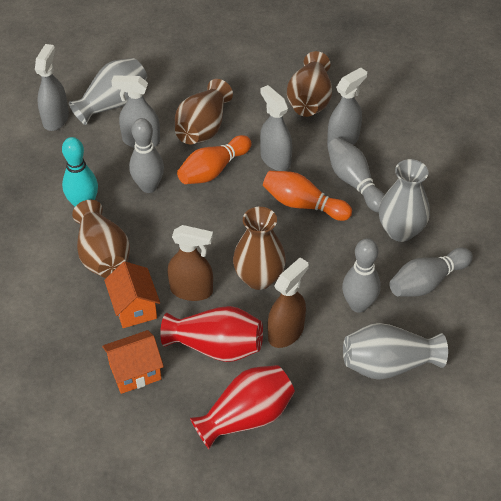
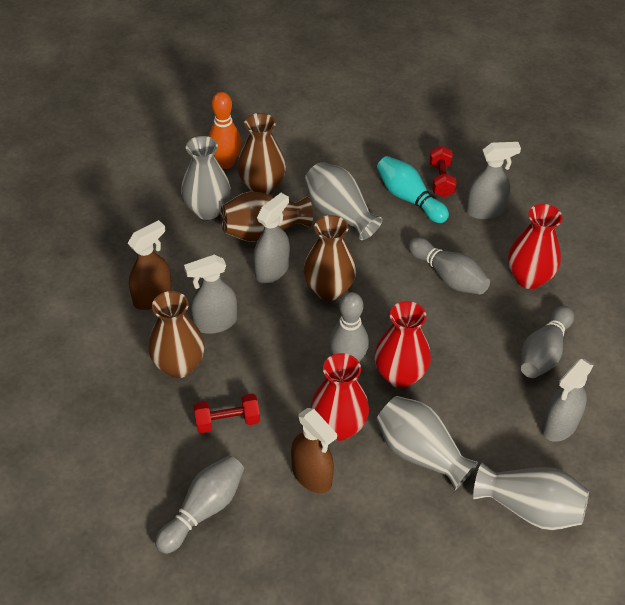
grey vase: 3 -> 4
orange bowling pin: 2 -> 1
orange house: 2 -> 0
red dumbbell: 0 -> 2
red vase: 2 -> 3

